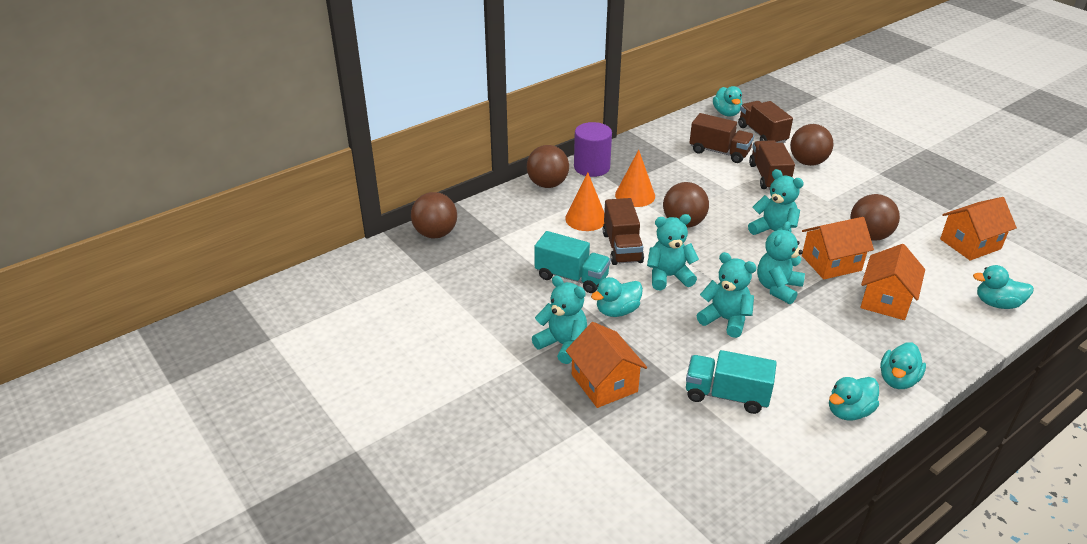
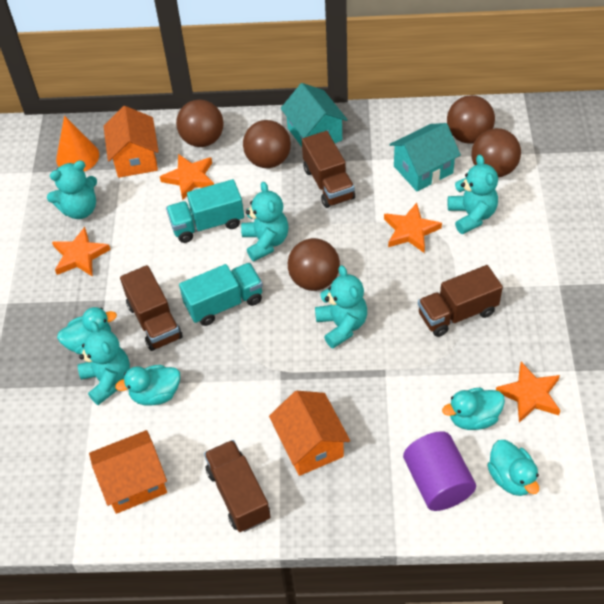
orange cone: 2 -> 1
orange house: 4 -> 3
orange star: 0 -> 4
turquoise duck: 5 -> 4
turquoise house: 0 -> 2

